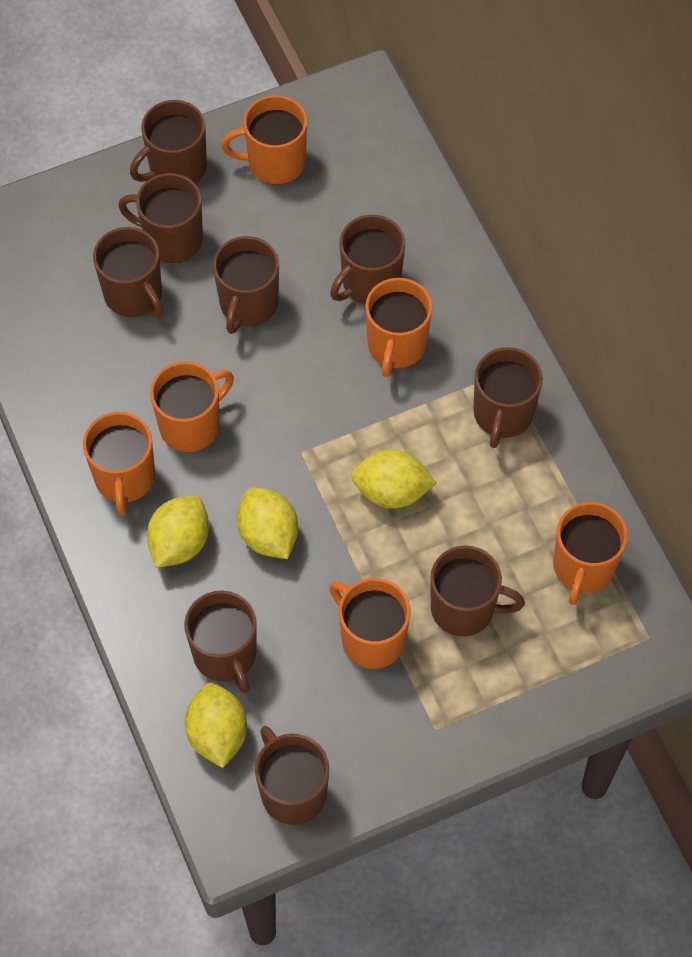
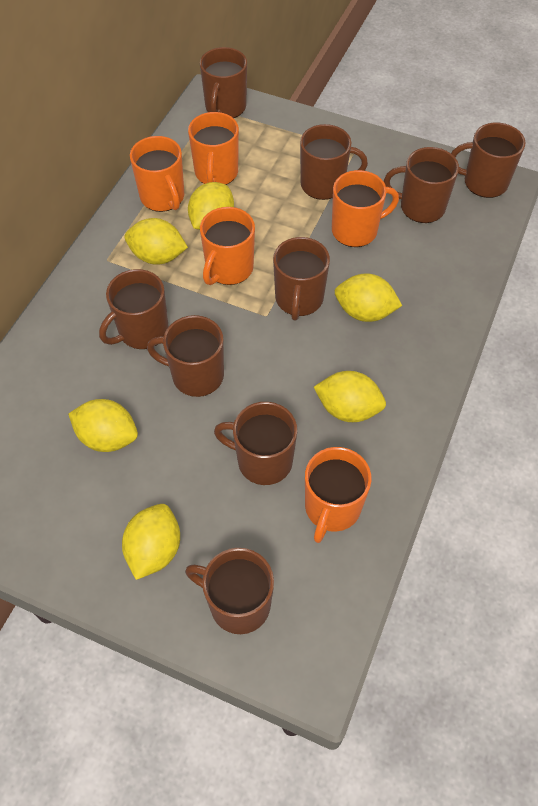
orange mug: 6 -> 5
yellow lemon: 4 -> 6

